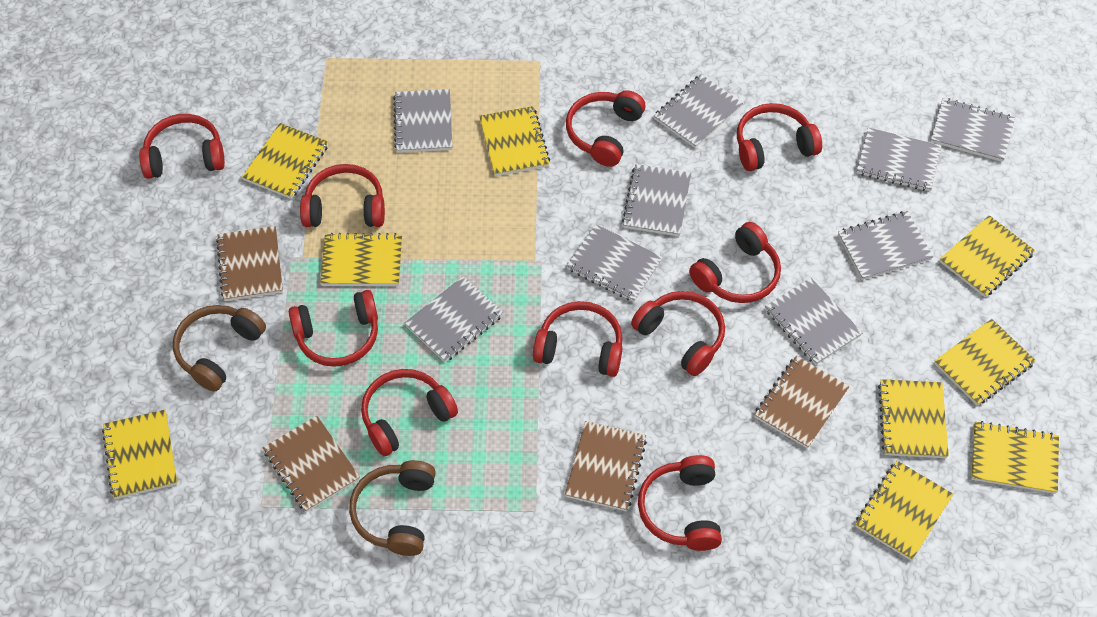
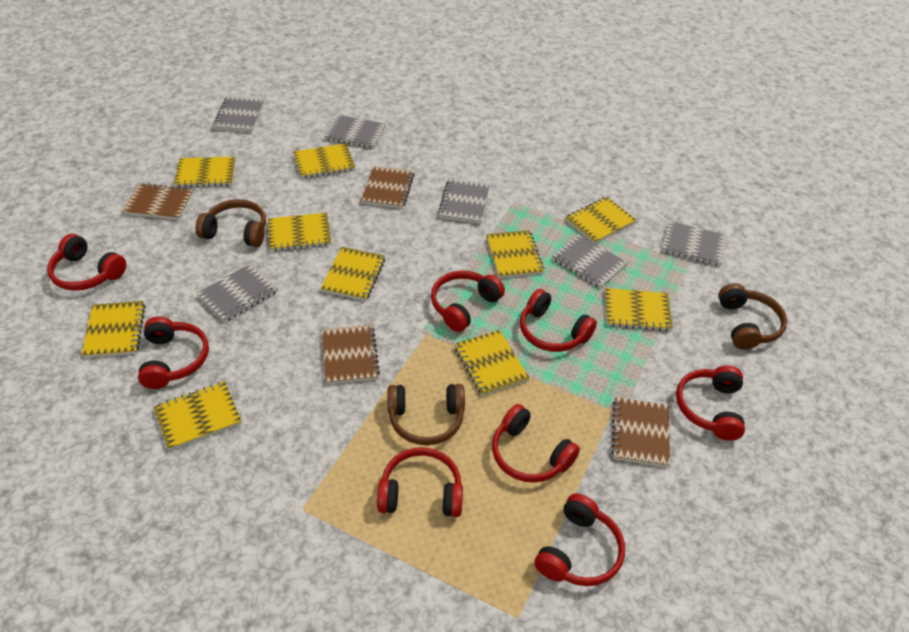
brown headphones: 2 -> 3
grey notebook: 9 -> 6
red headphones: 10 -> 8
yellow notebook: 9 -> 10

